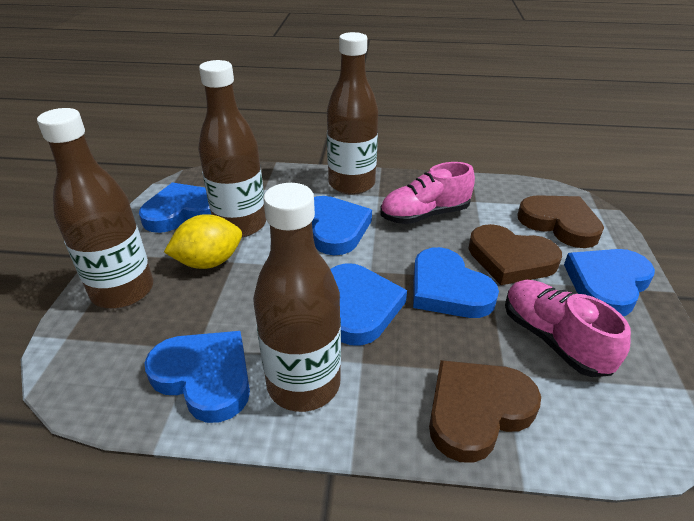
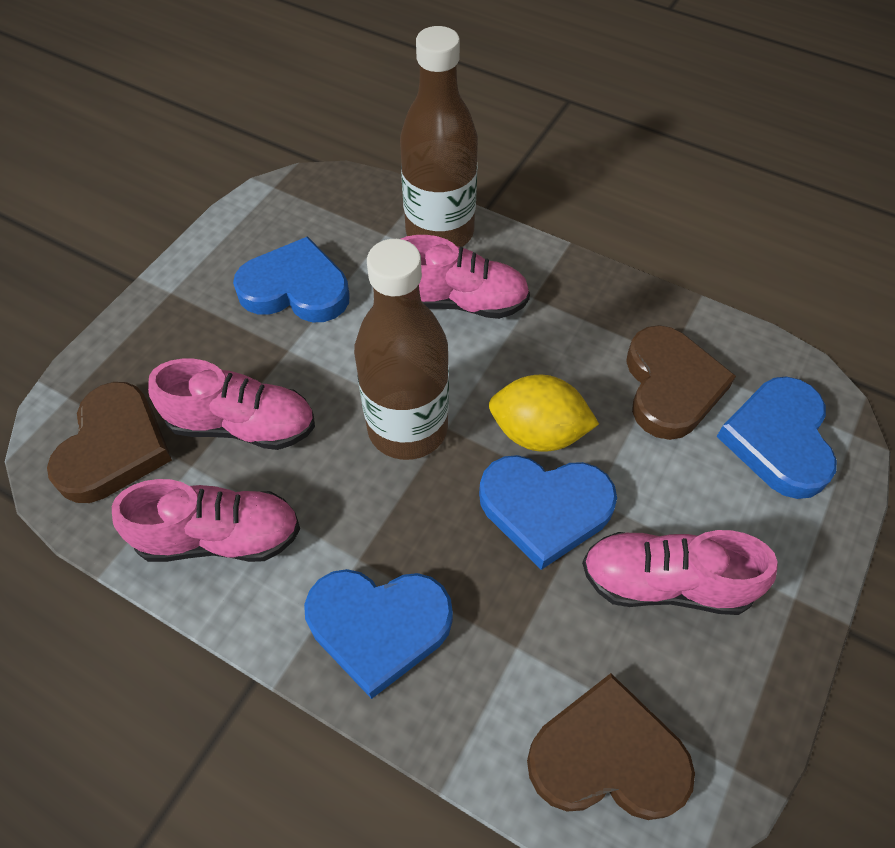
blue heart: 6 -> 4
brown bottle: 4 -> 2
pink shoe: 2 -> 4

